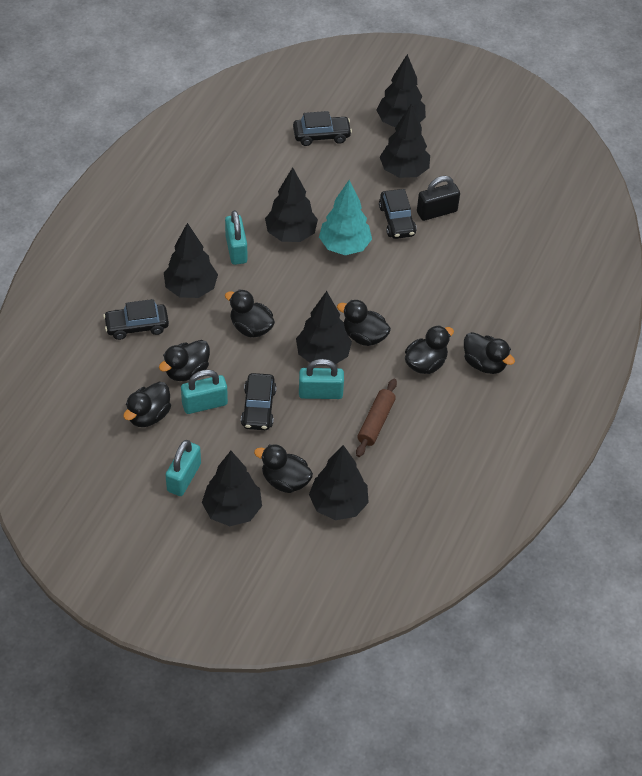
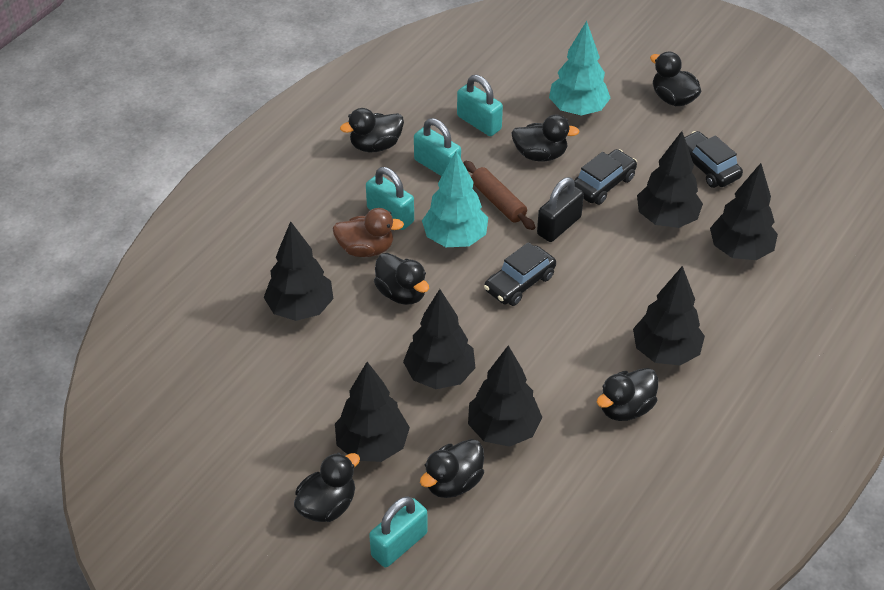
black car: 4 -> 3
brown duck: 0 -> 1
turquoise tree: 1 -> 2

